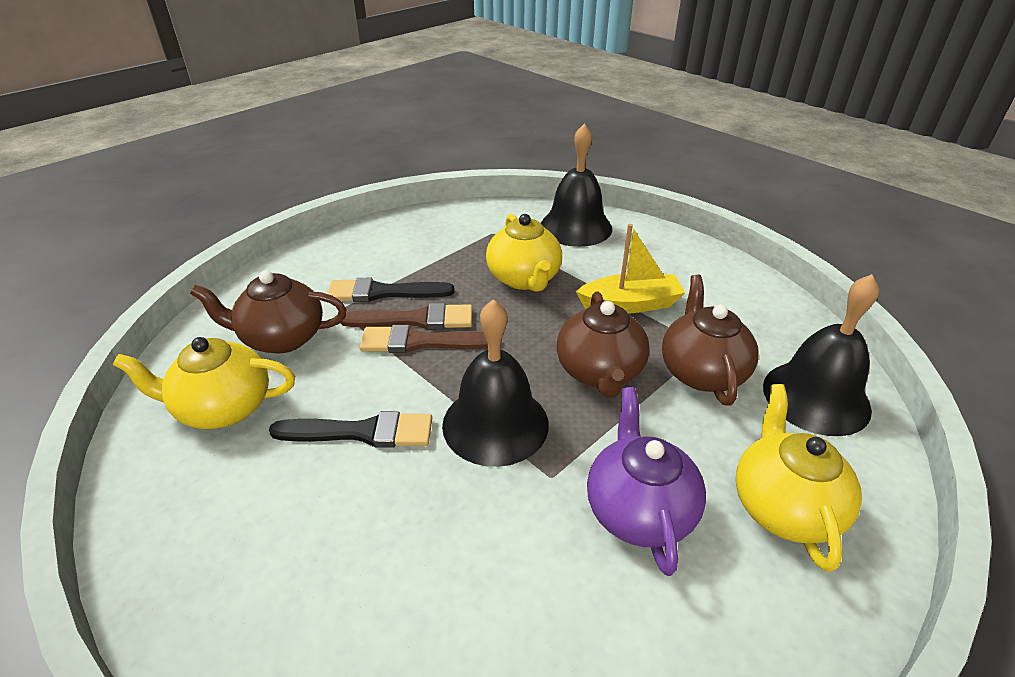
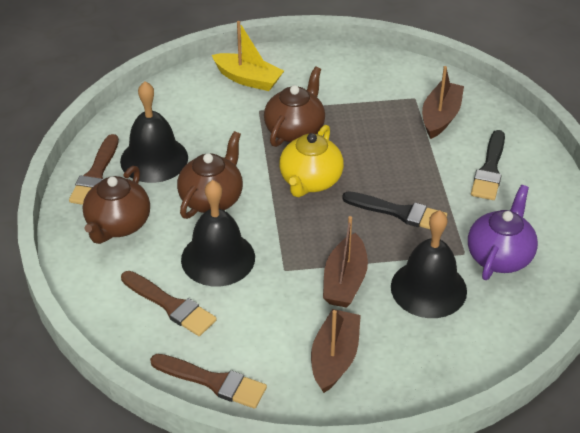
brown boat: 0 -> 3
brown brush: 2 -> 3
yellow teapot: 3 -> 1

